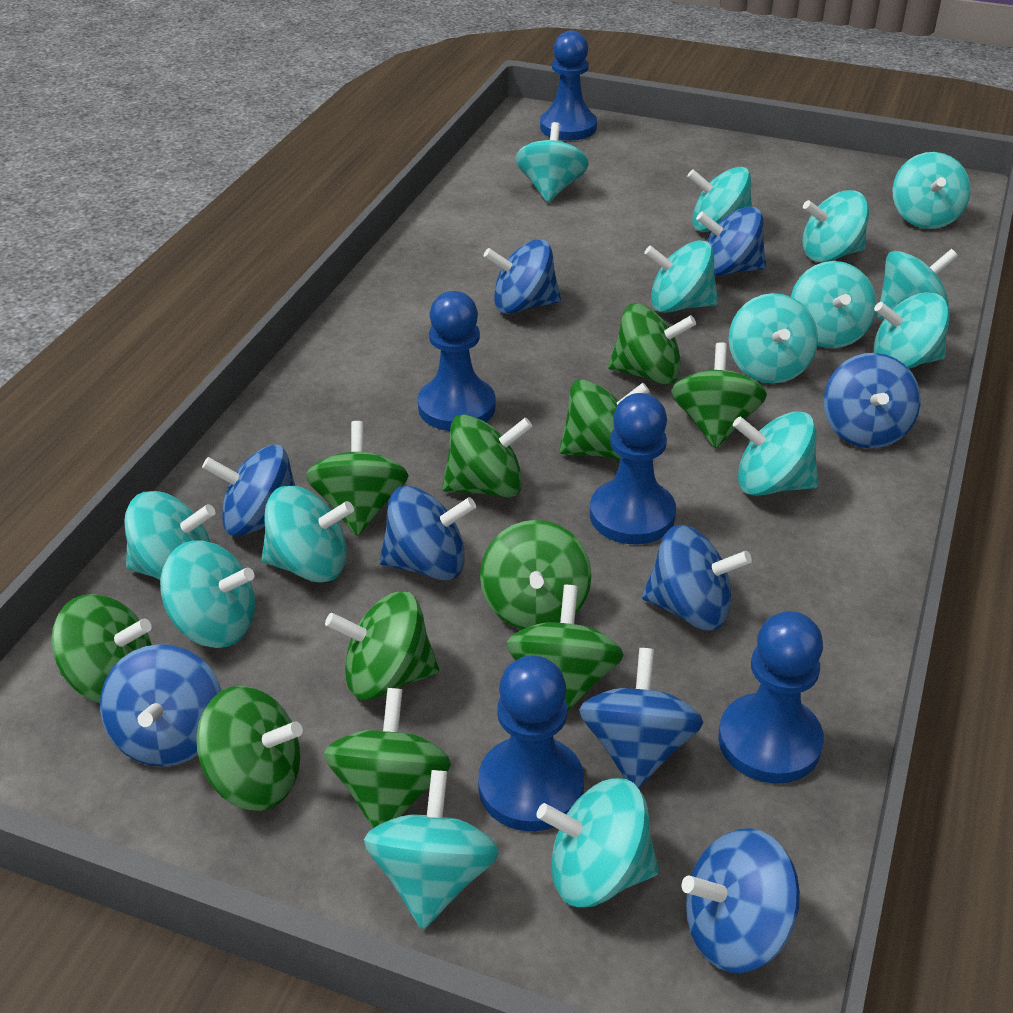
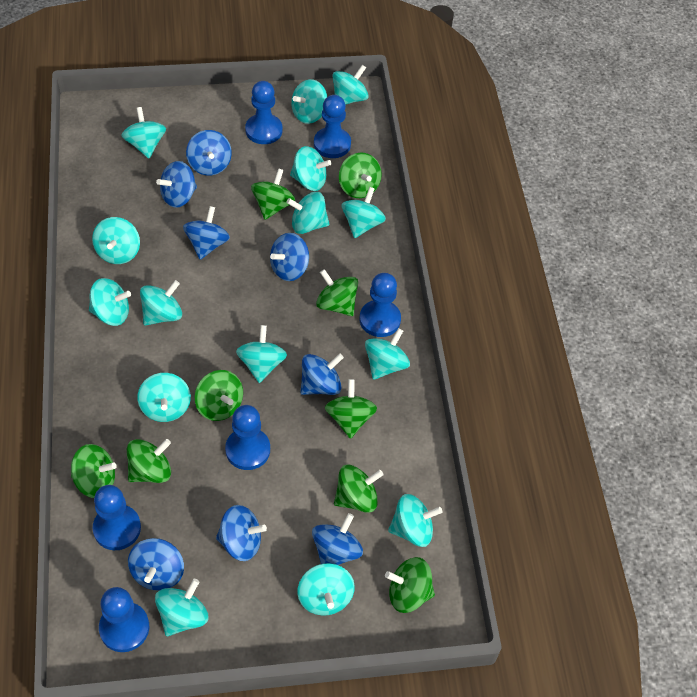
blue pawn: 5 -> 6
blue spinning top: 9 -> 8
green spinning top: 11 -> 9

